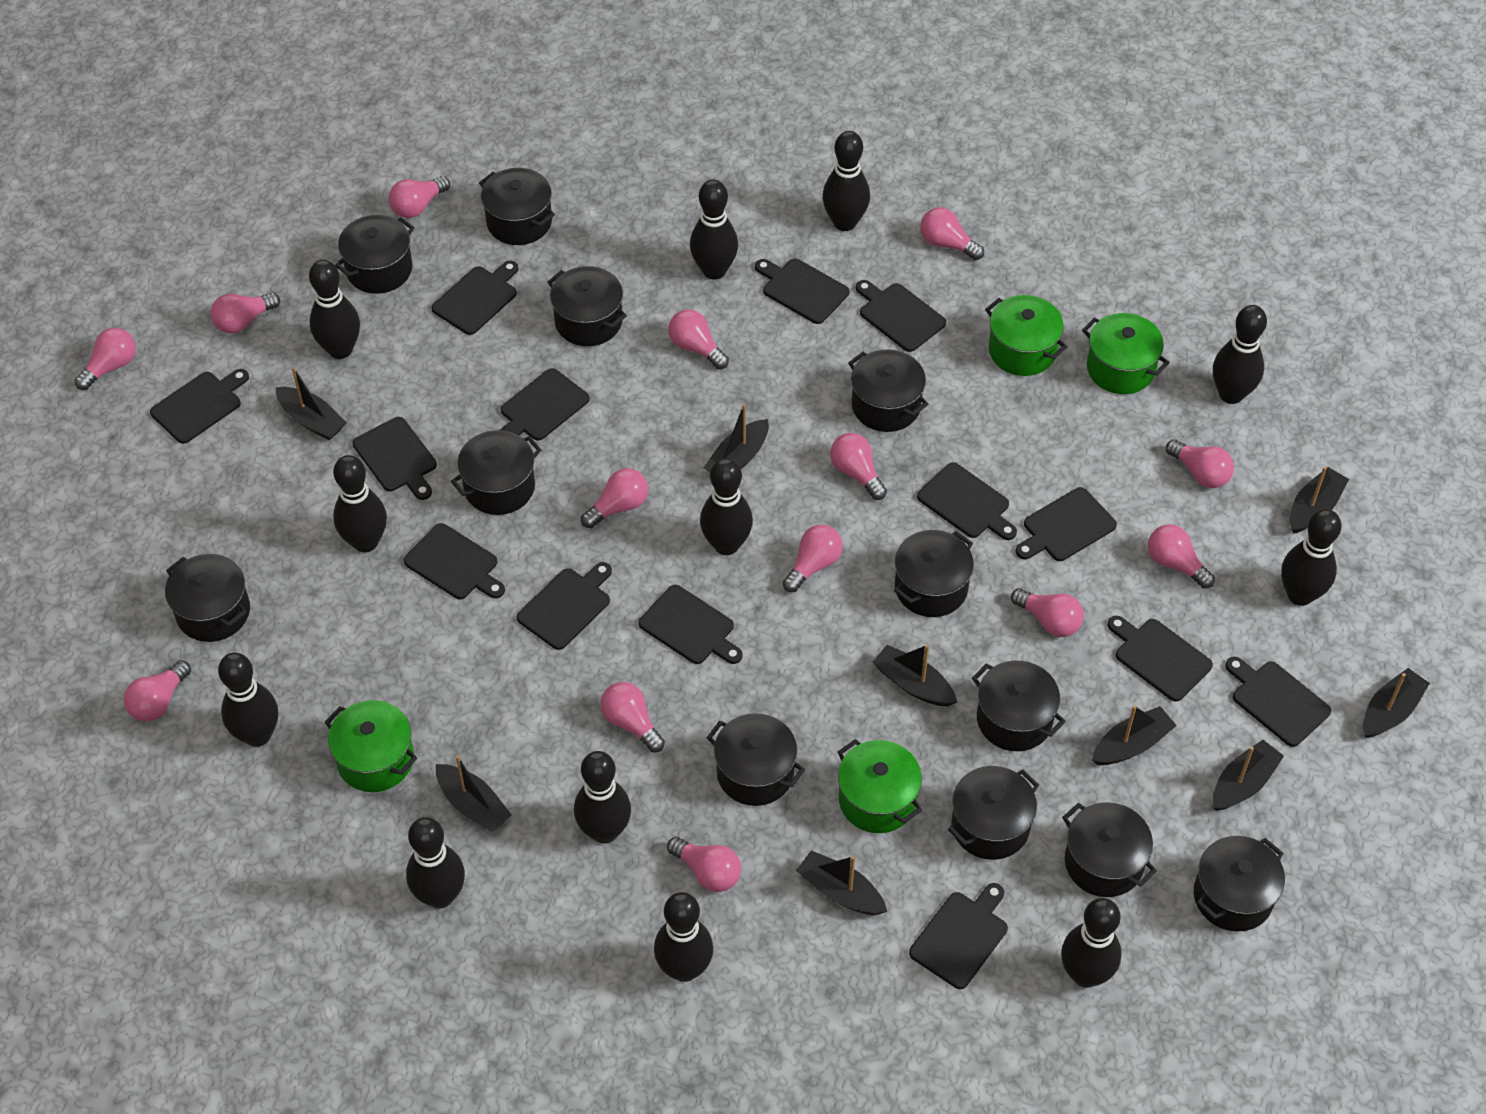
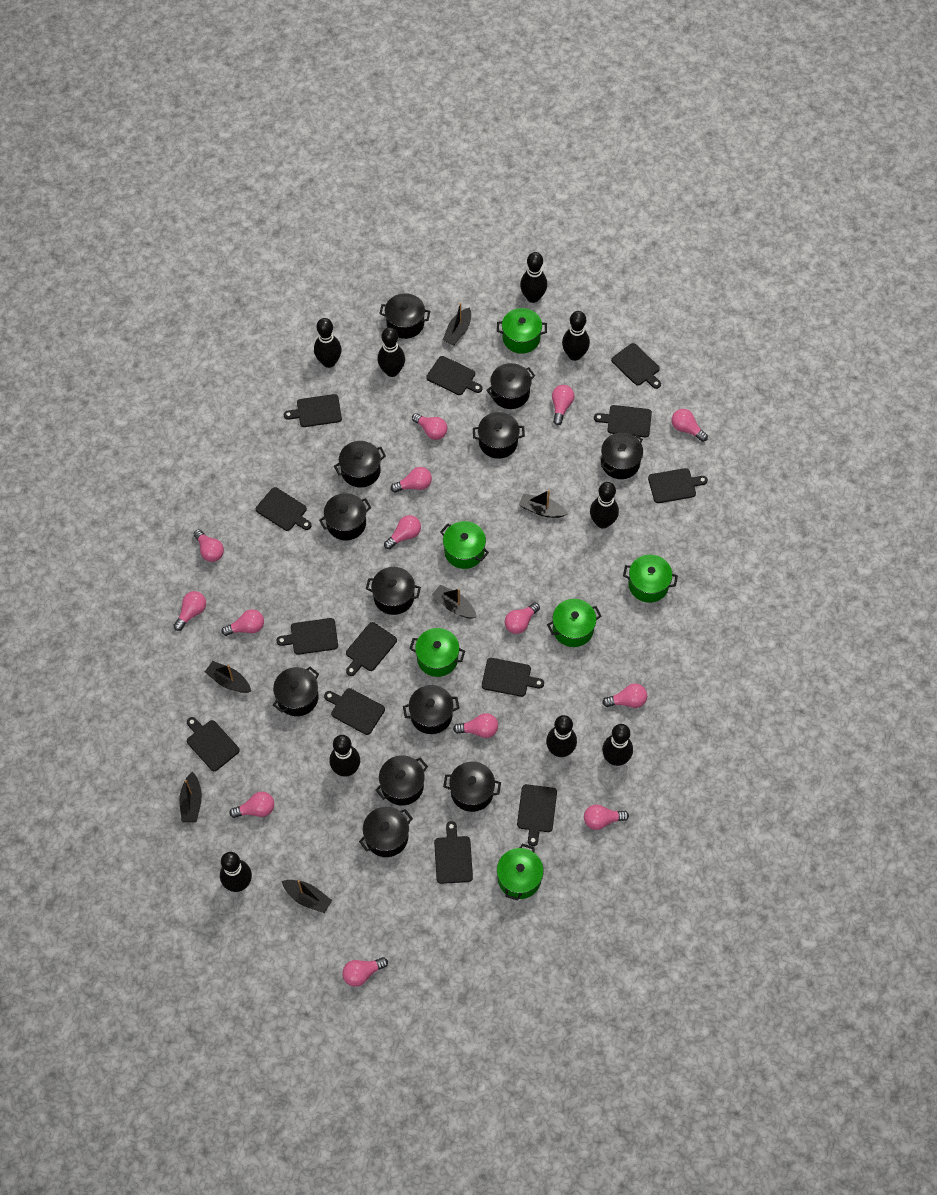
black boat: 9 -> 6
black bowling pin: 12 -> 9
black cutting board: 14 -> 13
green pot: 4 -> 6

